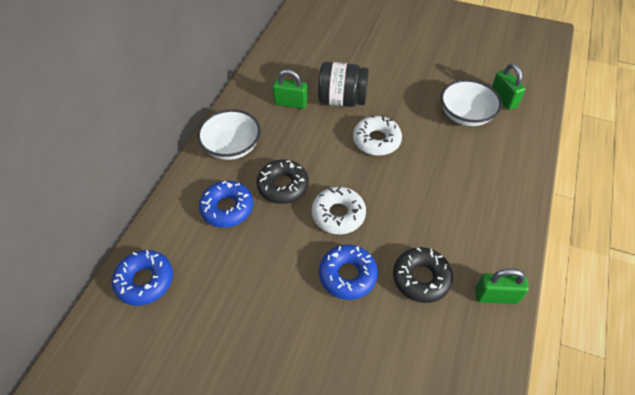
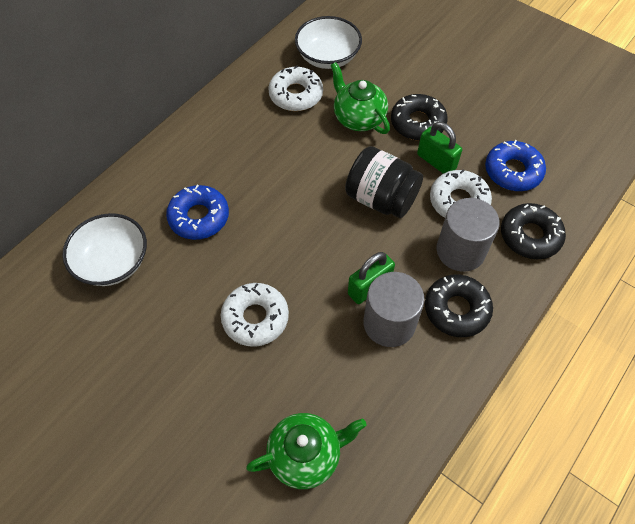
black donut: 2 -> 3
blue donut: 3 -> 2
green padlock: 3 -> 2
green teapot: 0 -> 2
grey cylinder: 0 -> 2
white donut: 2 -> 3

